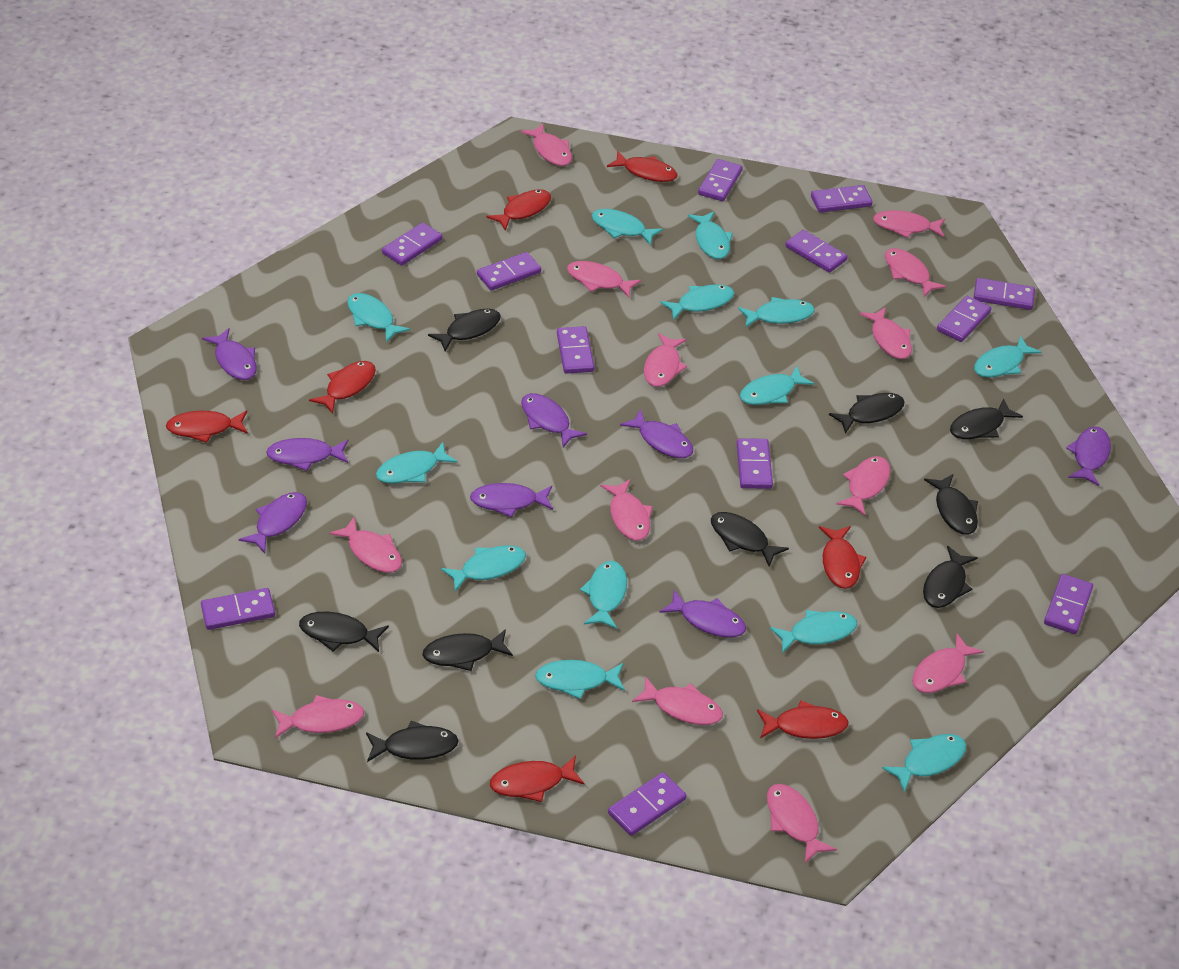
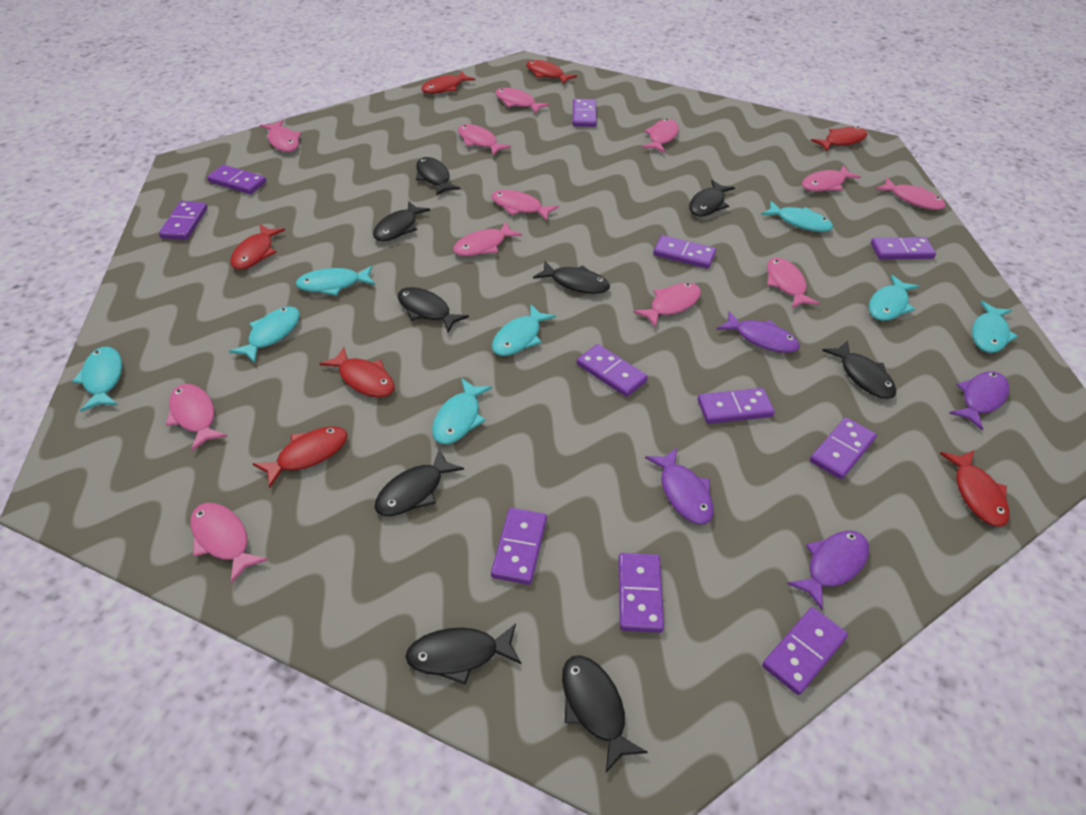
pink fish: 13 -> 12
purple domino: 12 -> 11
purple fish: 8 -> 4
turquoise fish: 13 -> 8

